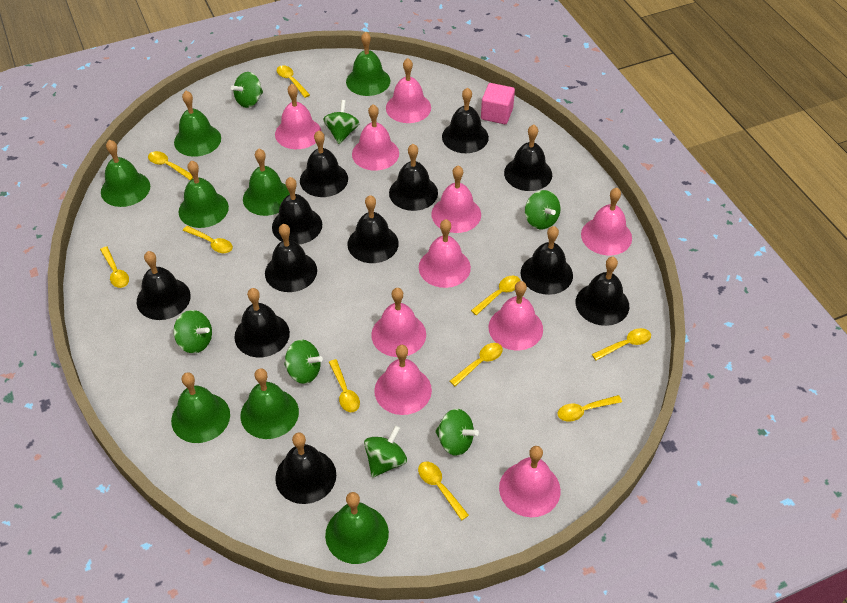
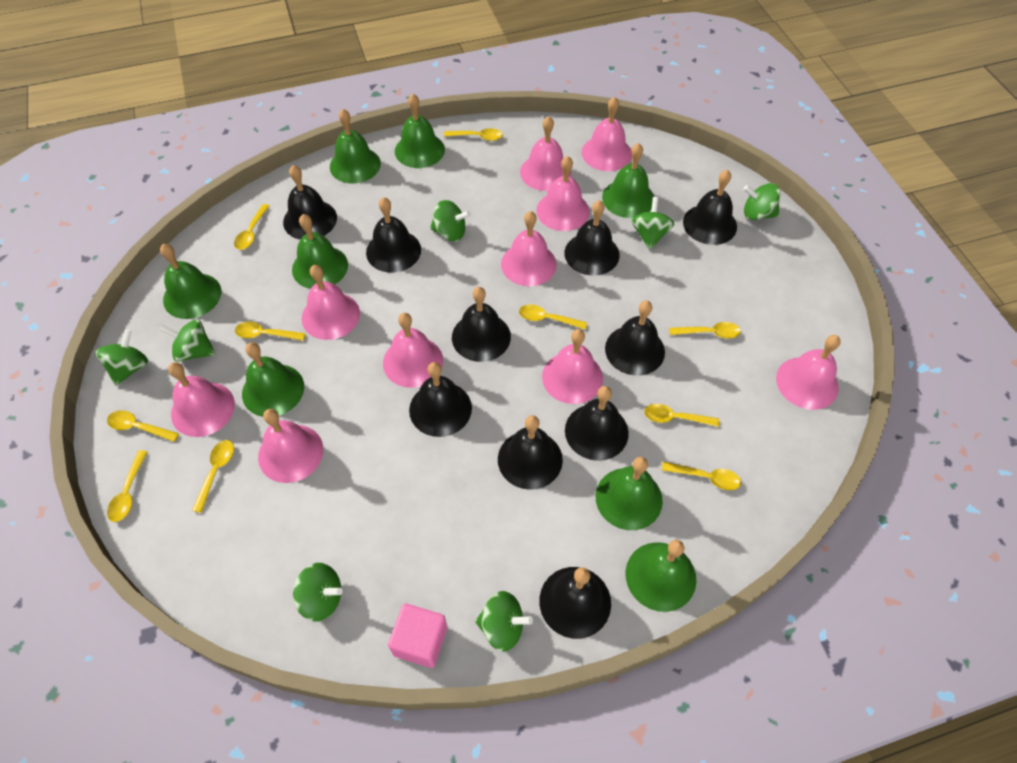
black bell: 12 -> 10

